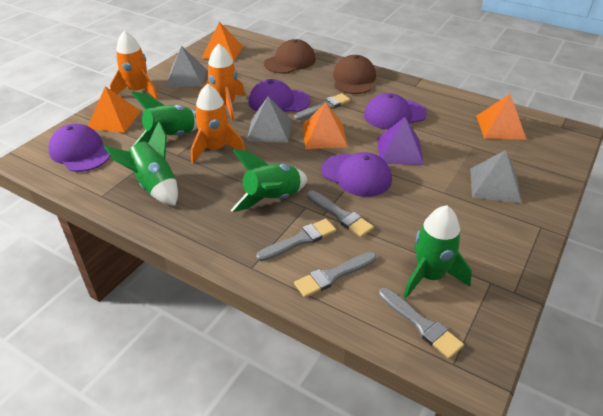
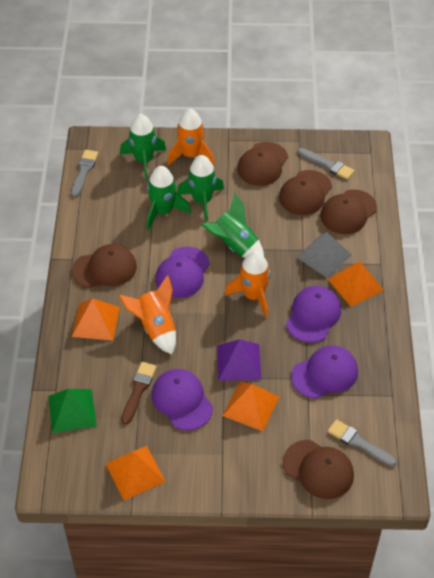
brown brush: 0 -> 1
brown cap: 2 -> 5
green pyramid: 0 -> 1
grey brush: 5 -> 3
grey pyramid: 3 -> 1

